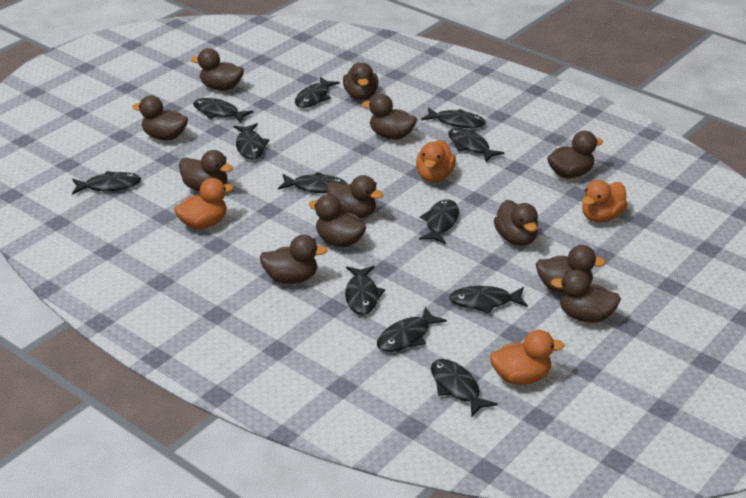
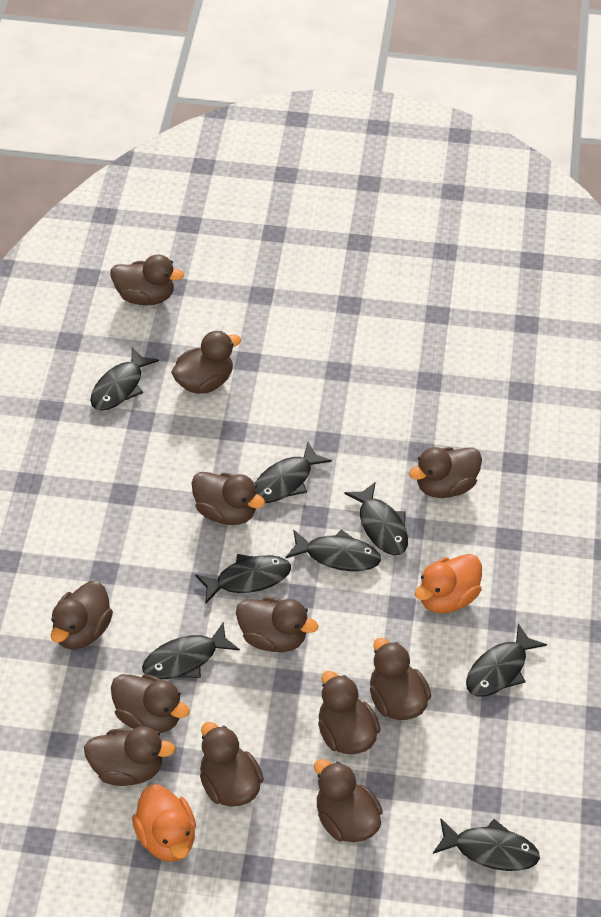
black fish: 12 -> 8
orange duck: 4 -> 2

